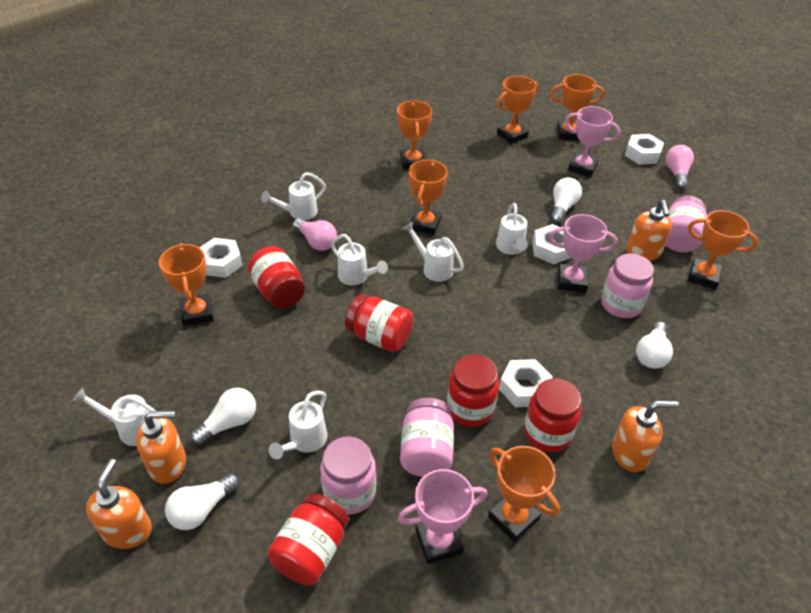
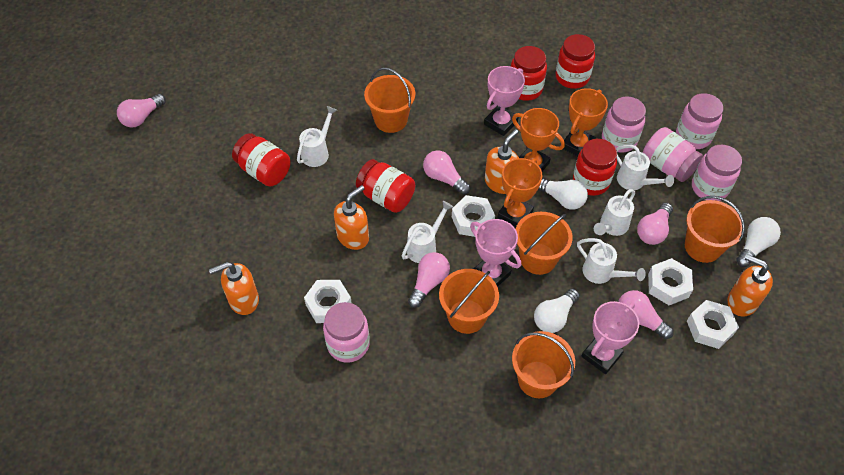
orange bucket: 0 -> 5
orange trophy: 7 -> 3
pink jar: 4 -> 5
pink light bulb: 2 -> 5
white light bulb: 4 -> 3
white watering can: 6 -> 5

